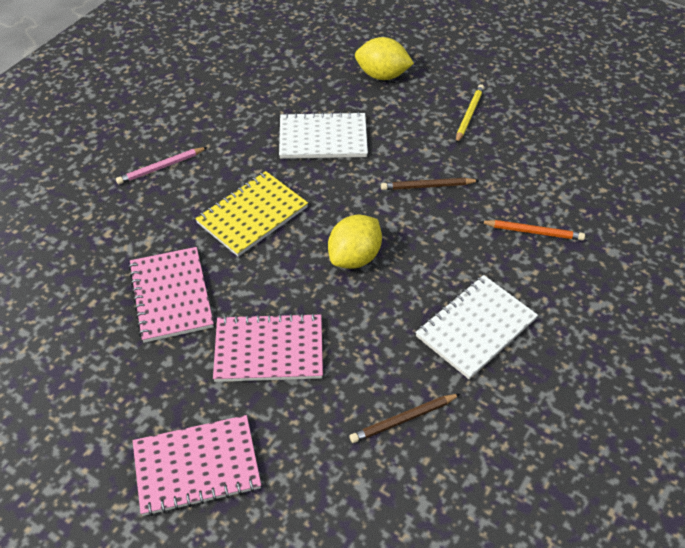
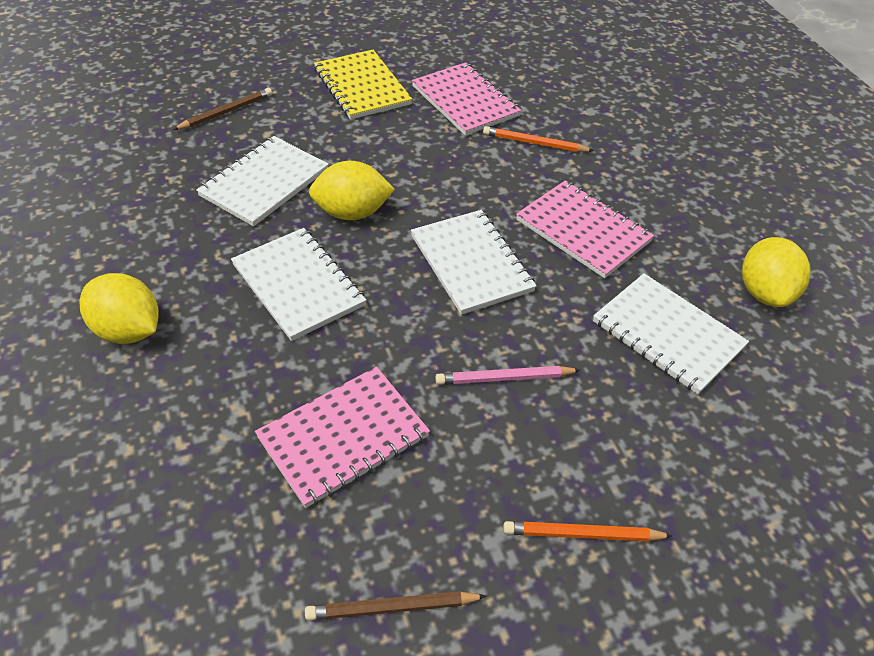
orange pencil: 1 -> 2
white notebook: 2 -> 4
yellow lemon: 2 -> 3
yellow pencil: 1 -> 0

